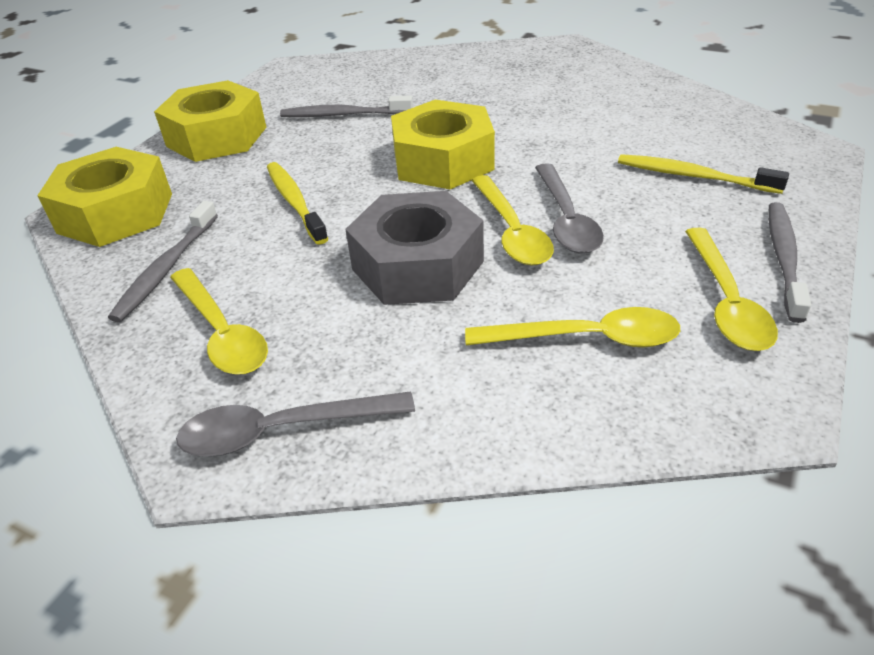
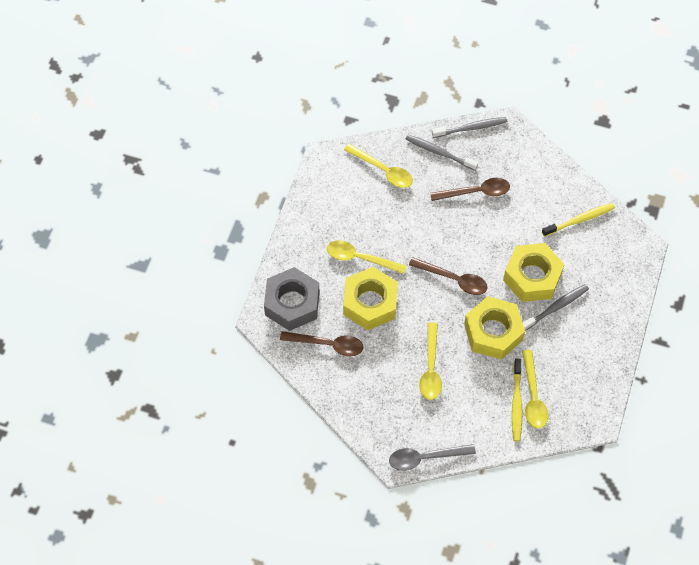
brown spoon: 0 -> 3
grey spoon: 2 -> 1

